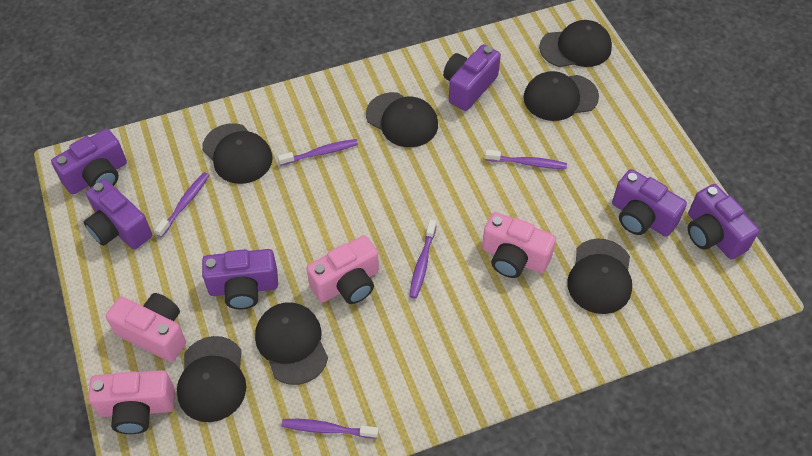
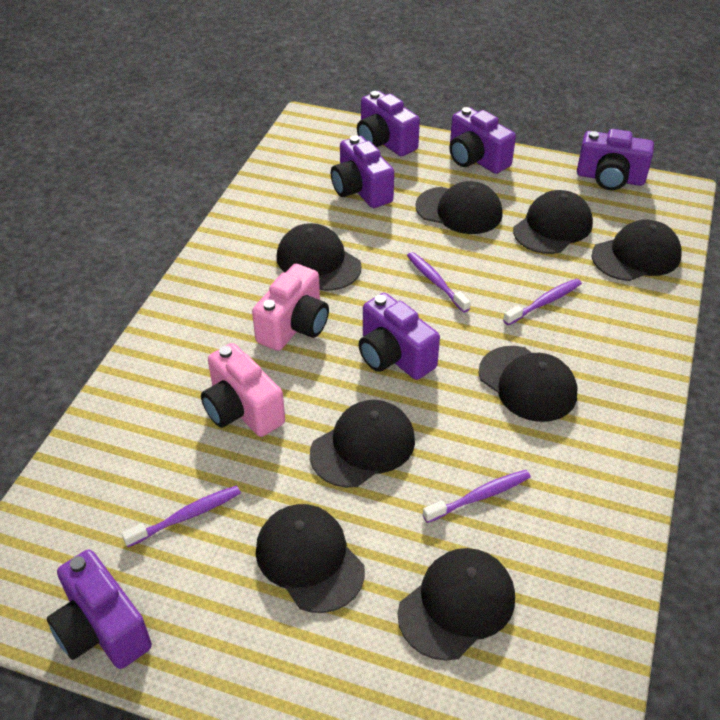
black cap: 7 -> 8
pink camera: 4 -> 2
purple toothbrush: 5 -> 4

